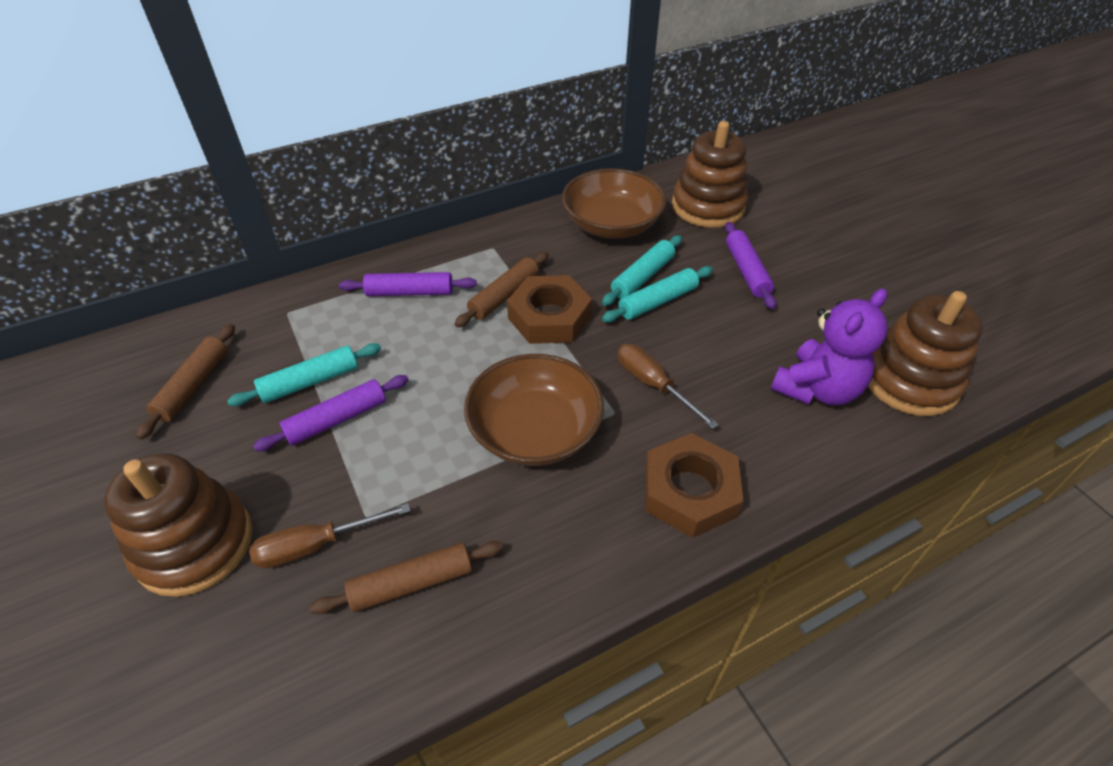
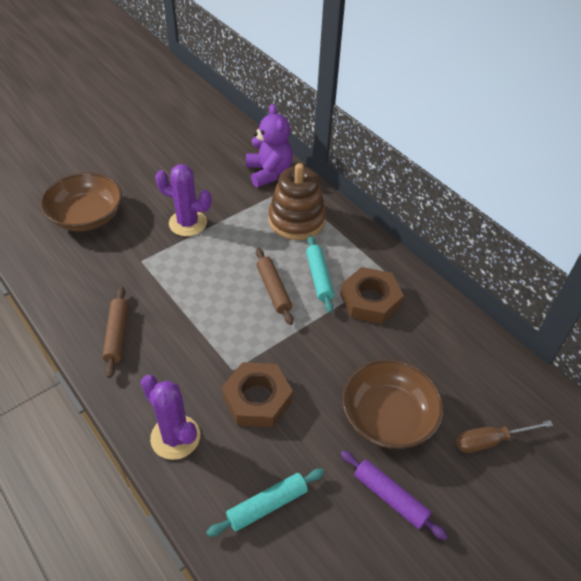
brown rolling pin: 3 -> 2
brown screwdriver: 2 -> 1
brown stacking toy: 3 -> 1
purple cactus: 0 -> 2
purple rolling pin: 3 -> 1
turquoise rolling pin: 3 -> 2

